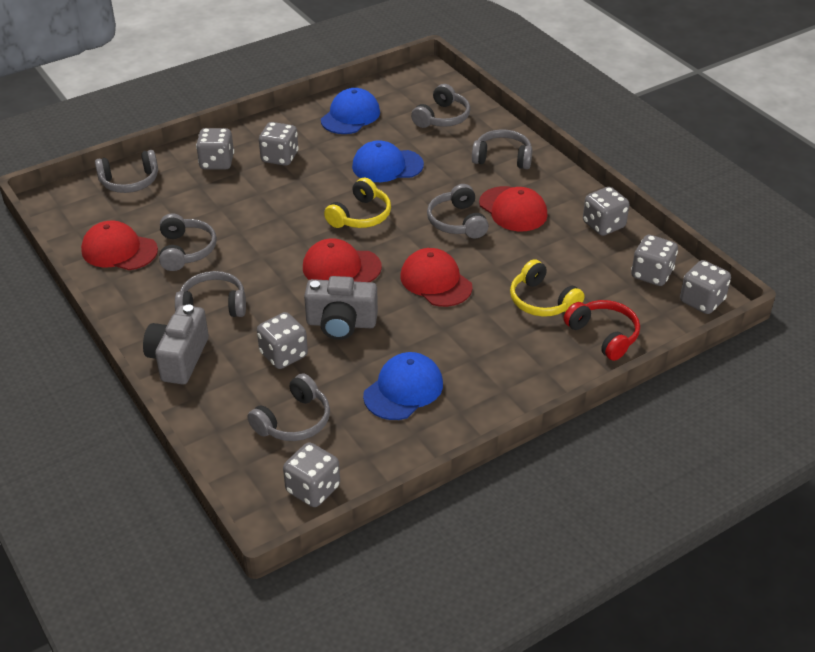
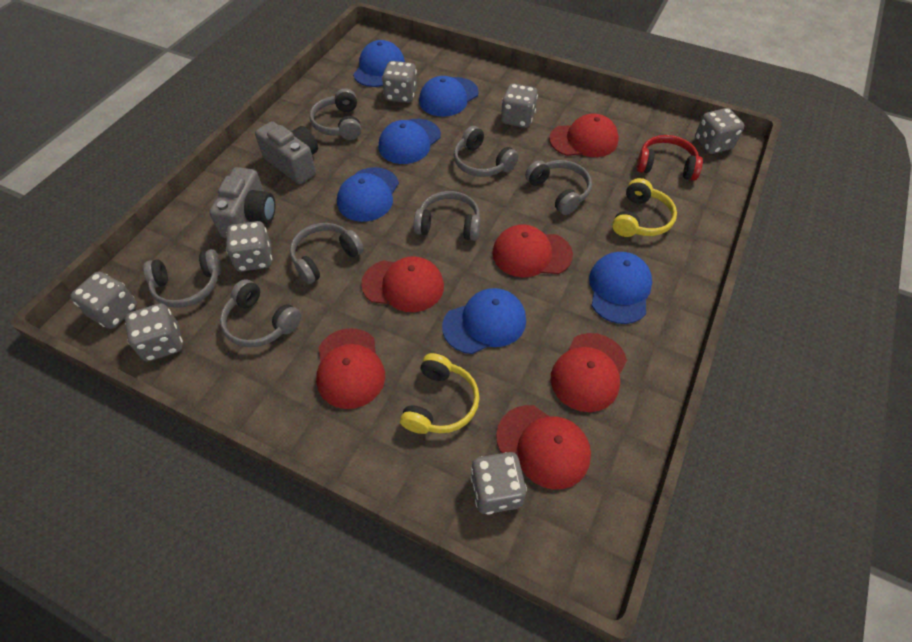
blue cap: 3 -> 6
red cap: 4 -> 6

